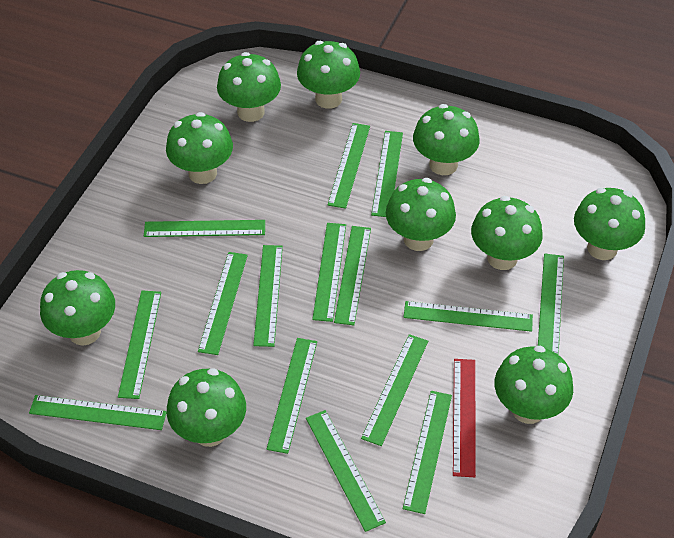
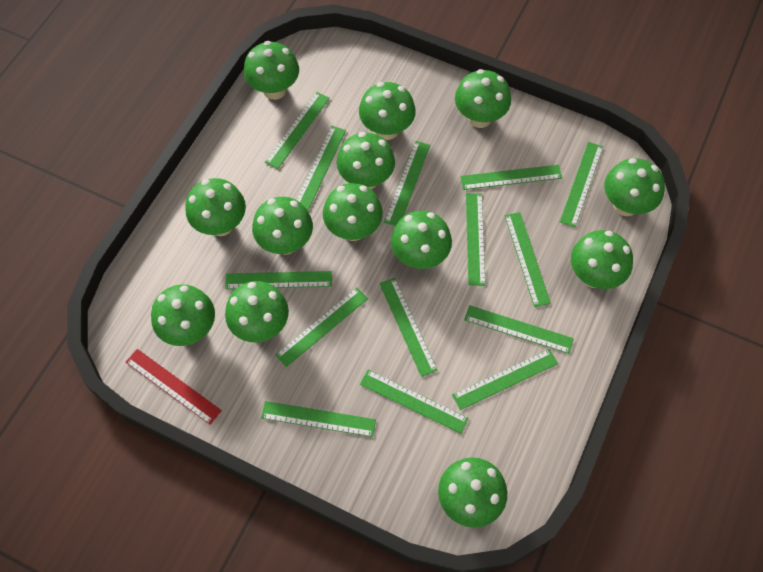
green mushroom: 10 -> 13
green ruler: 15 -> 14

